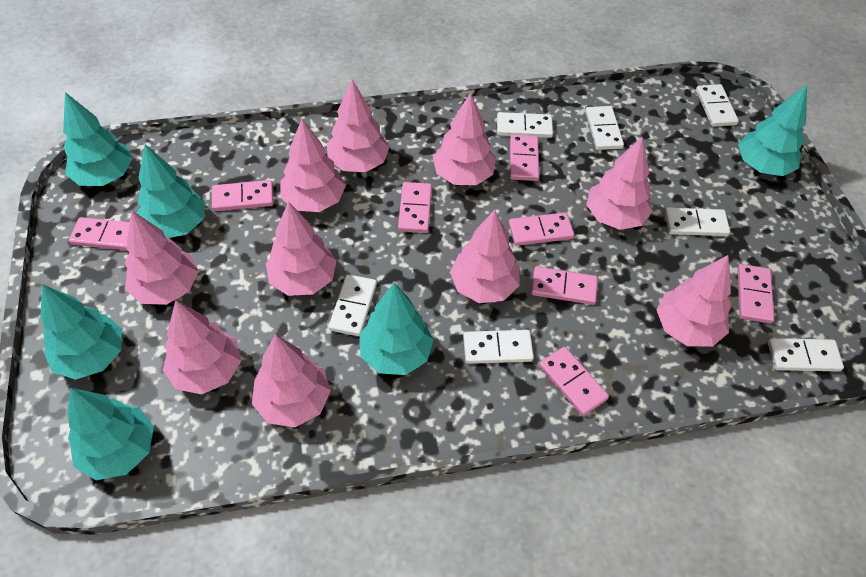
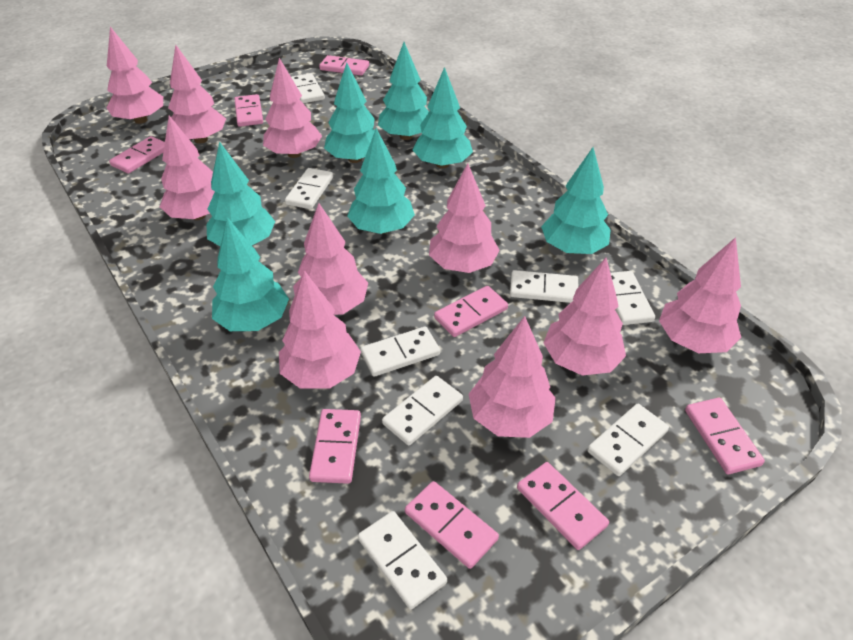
turquoise tree: 6 -> 7
white domino: 7 -> 8

